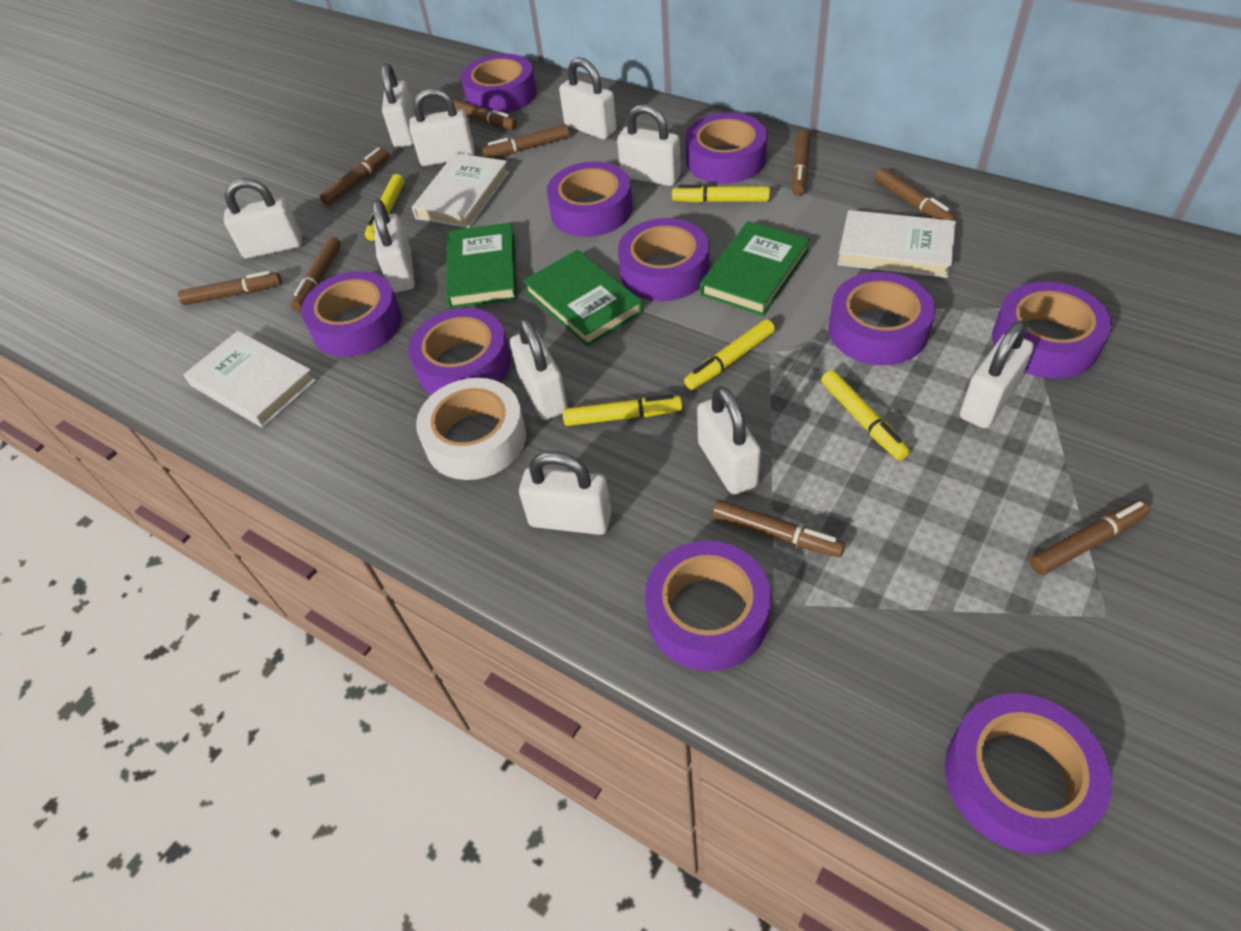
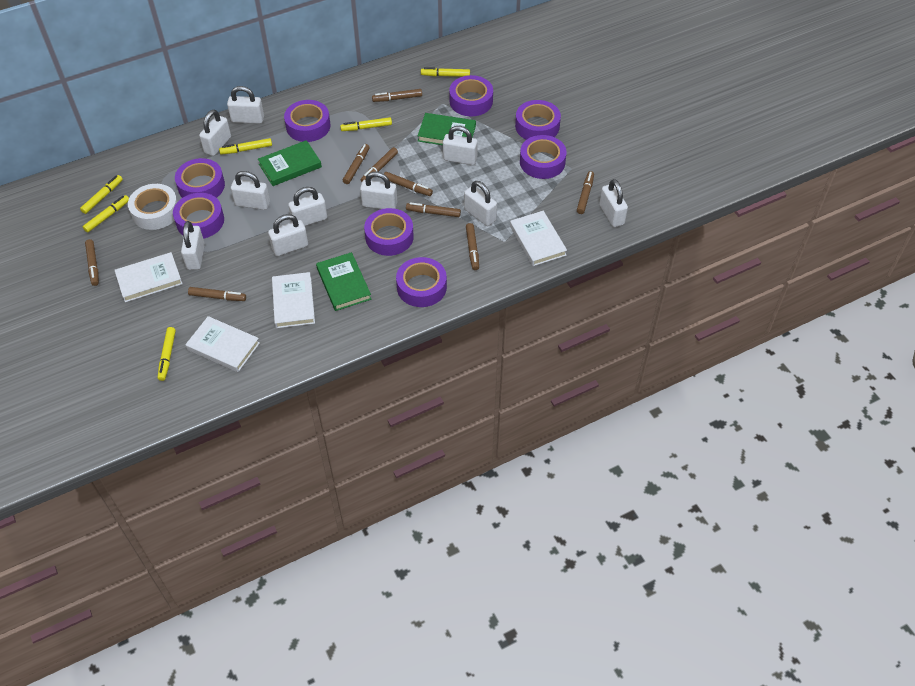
purple tape: 10 -> 8
white book: 3 -> 4
yellow marker: 5 -> 6

